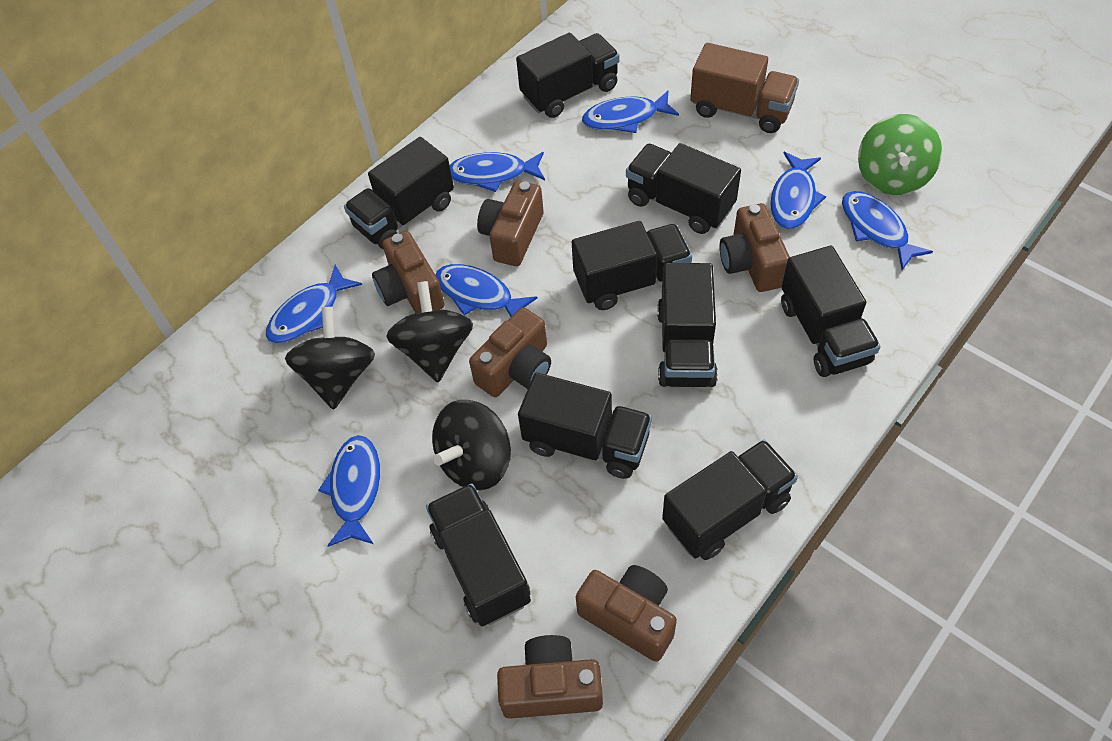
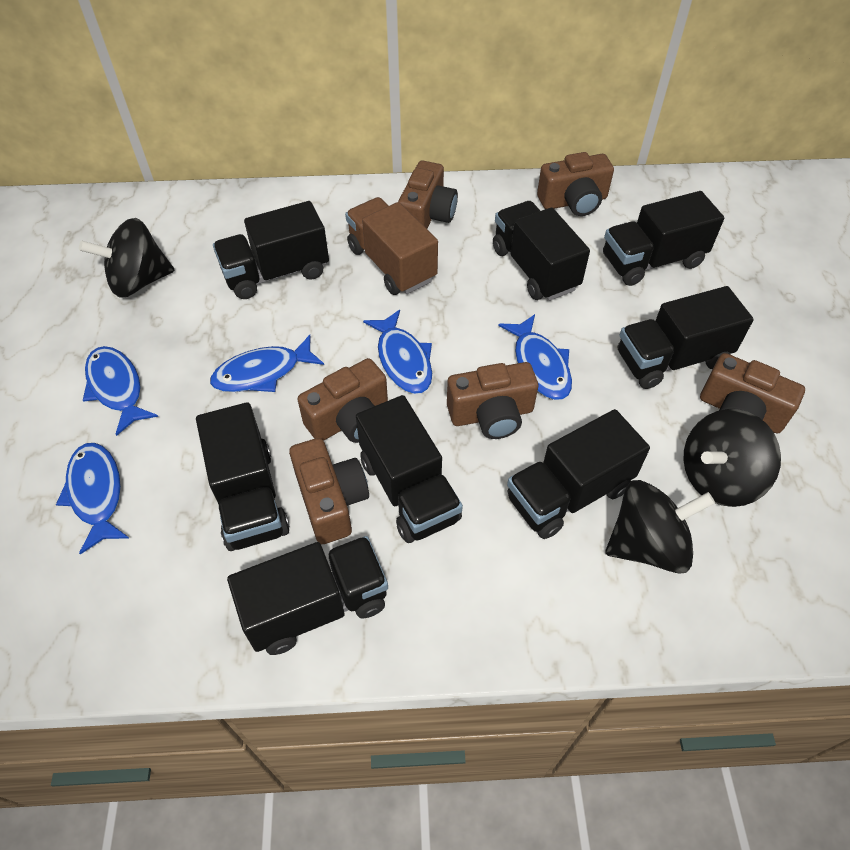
black truck: 9 -> 8
blue fish: 7 -> 5
green spinning top: 1 -> 0

